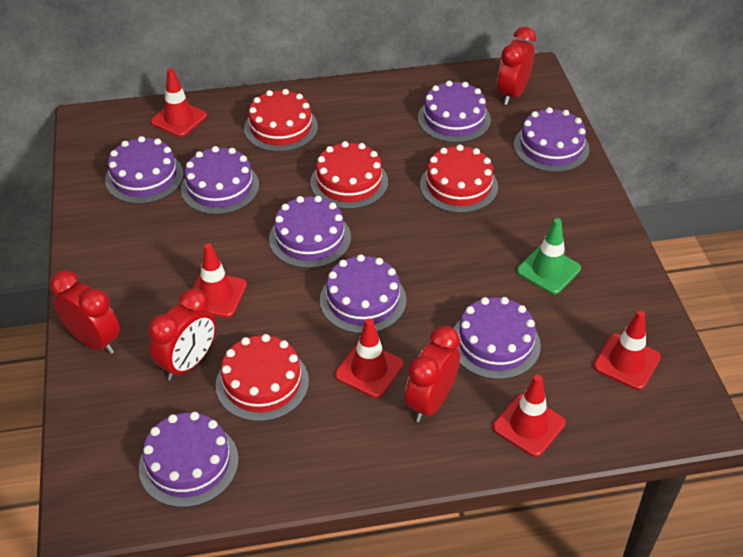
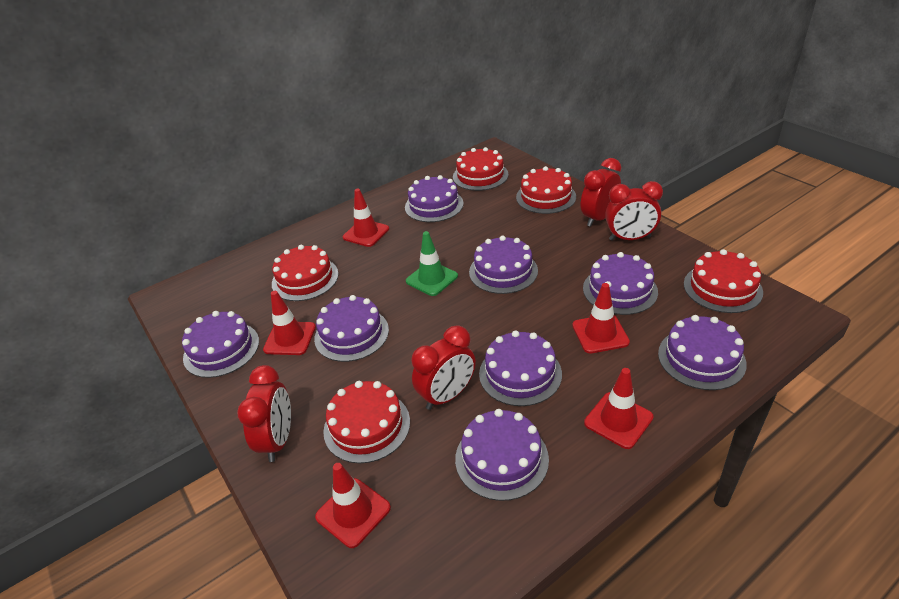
red cake: 4 -> 5

